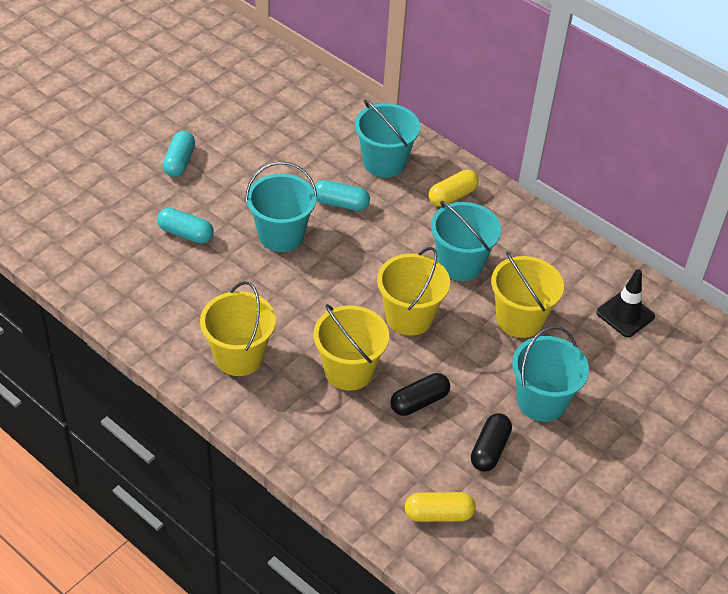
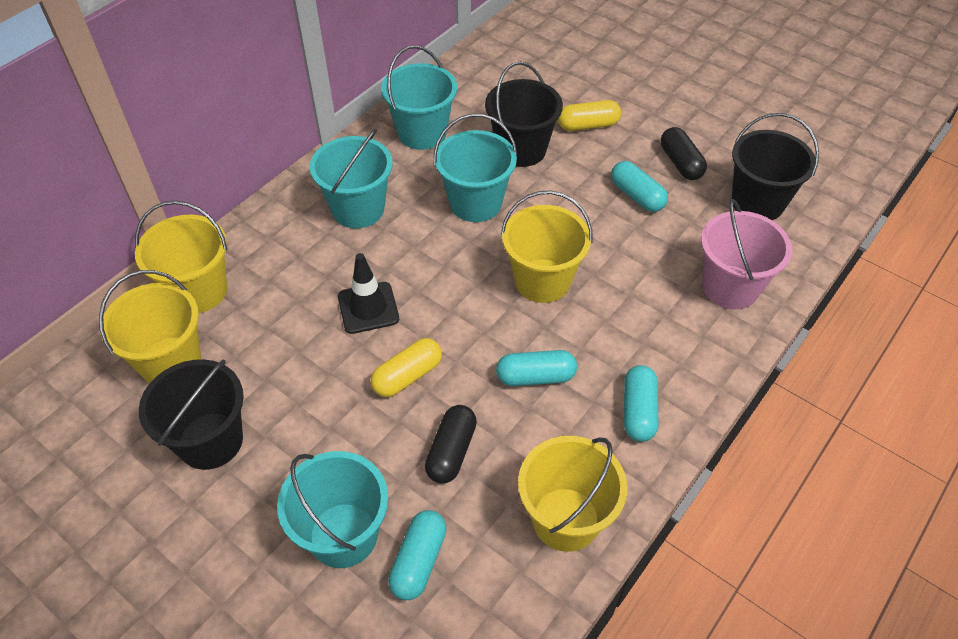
black bucket: 0 -> 3
pink bucket: 0 -> 1
turquoise capsule: 3 -> 4

